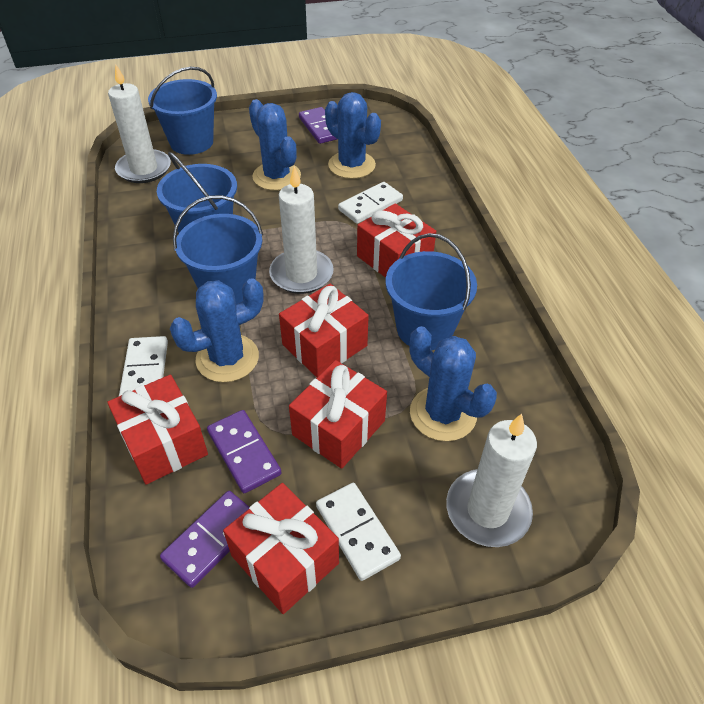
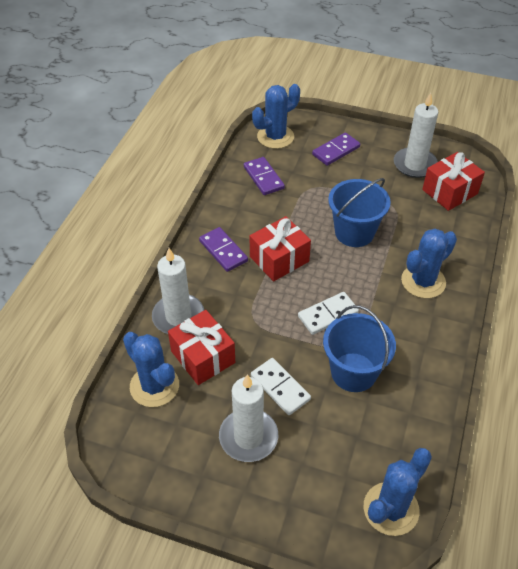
blue bucket: 4 -> 2
red gift: 5 -> 3
white domino: 3 -> 2

